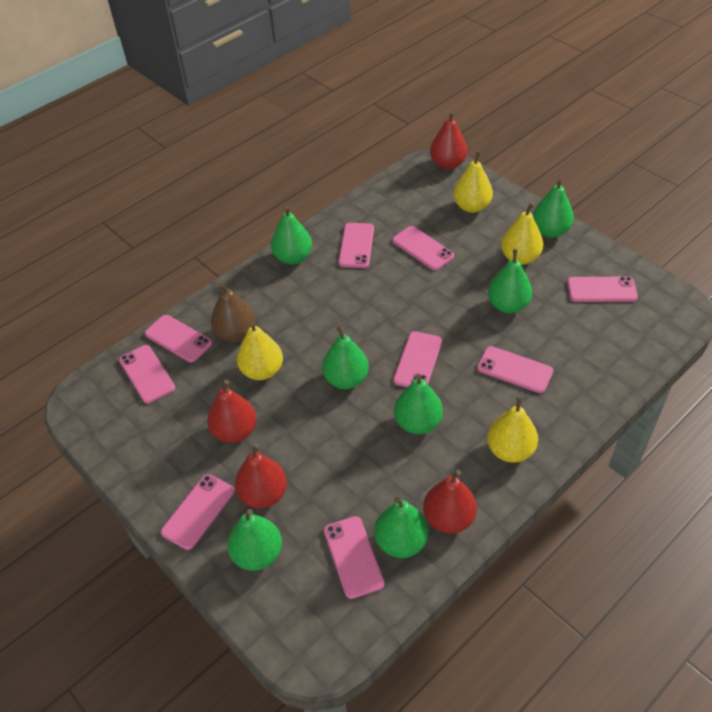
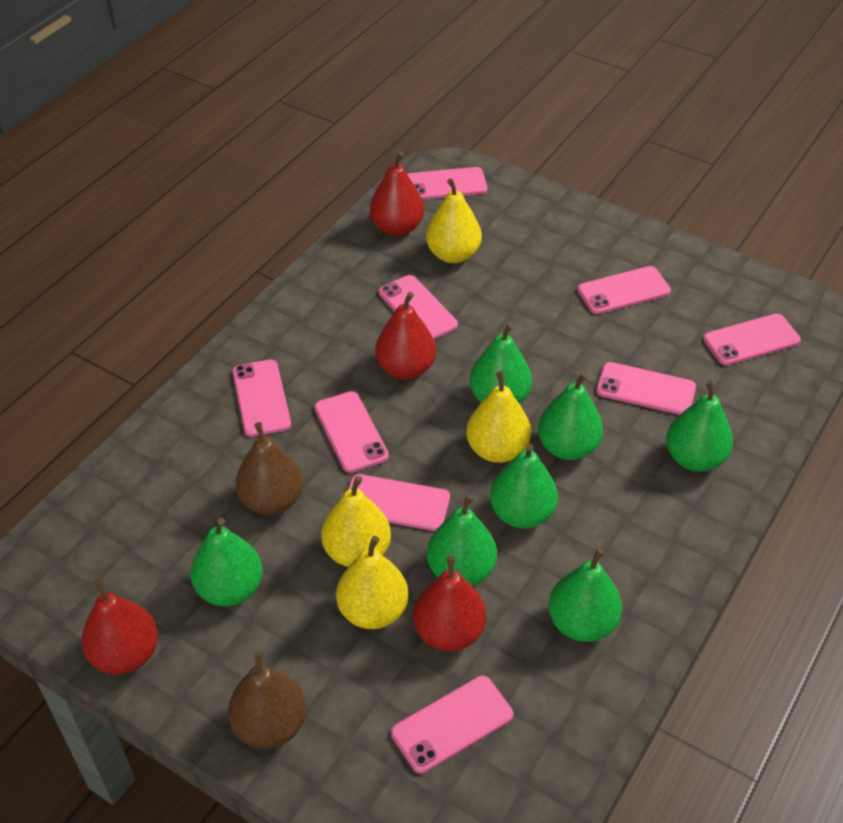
brown pear: 1 -> 2

